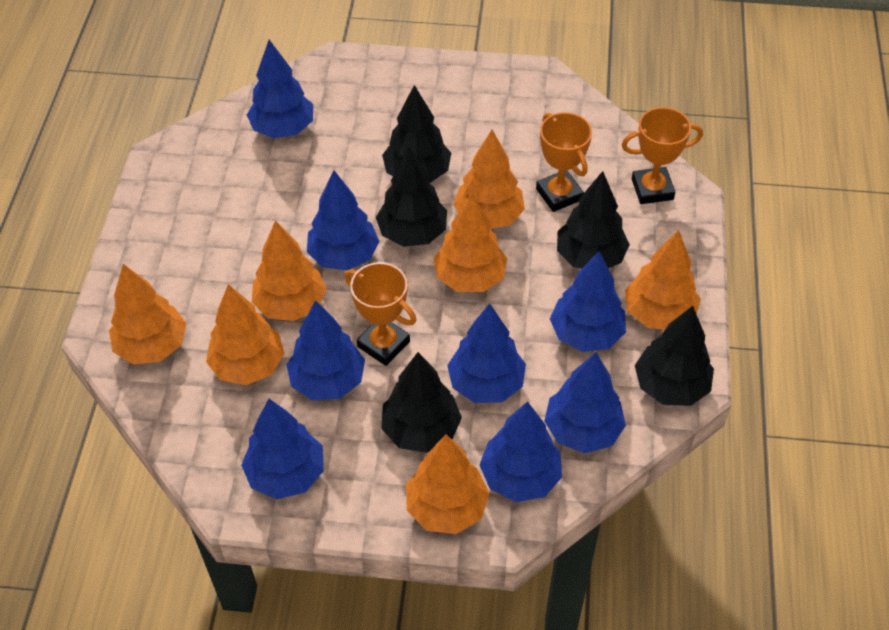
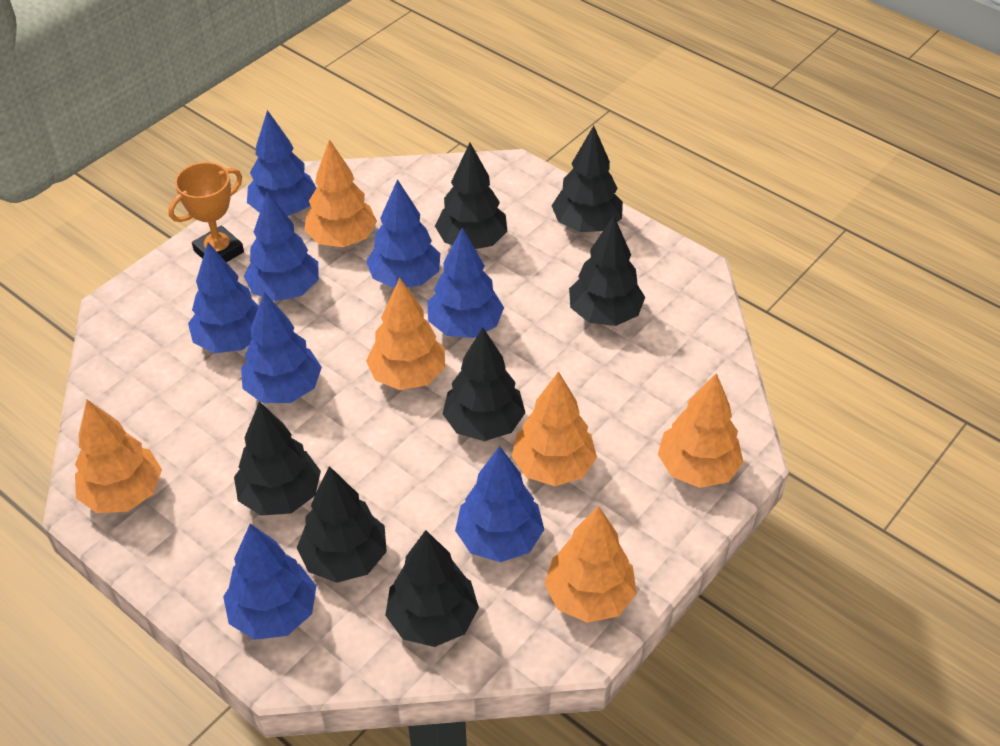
black tree: 5 -> 7
orange tree: 7 -> 6
orange trophy: 3 -> 1

